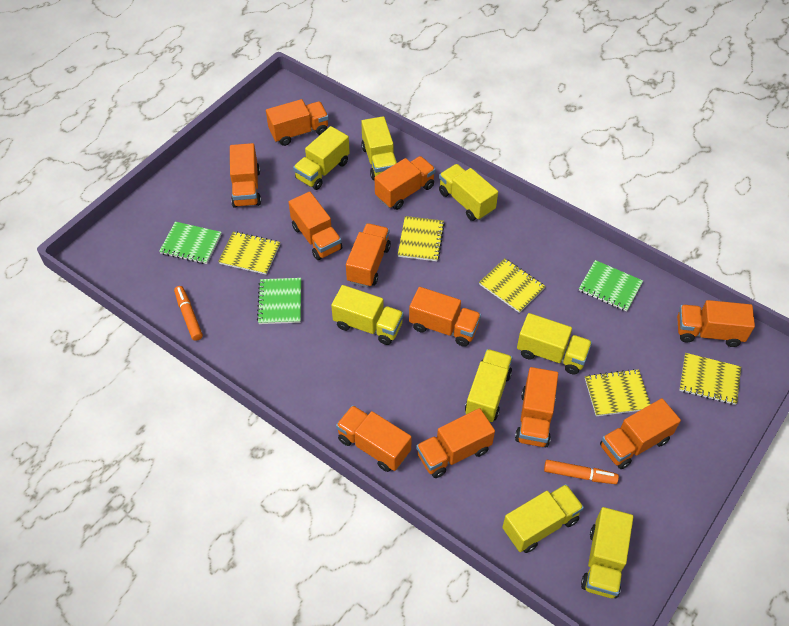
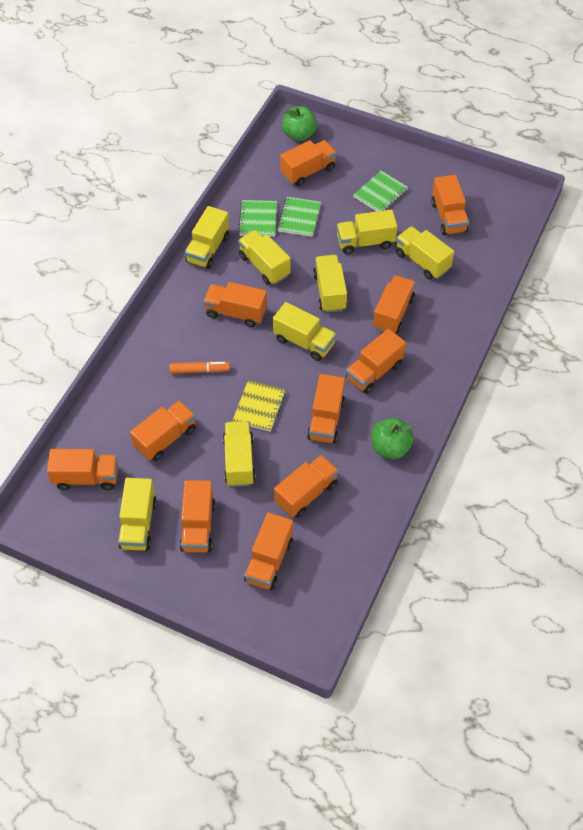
green apple: 0 -> 2
orange marker: 2 -> 1
yellow notebook: 5 -> 1

